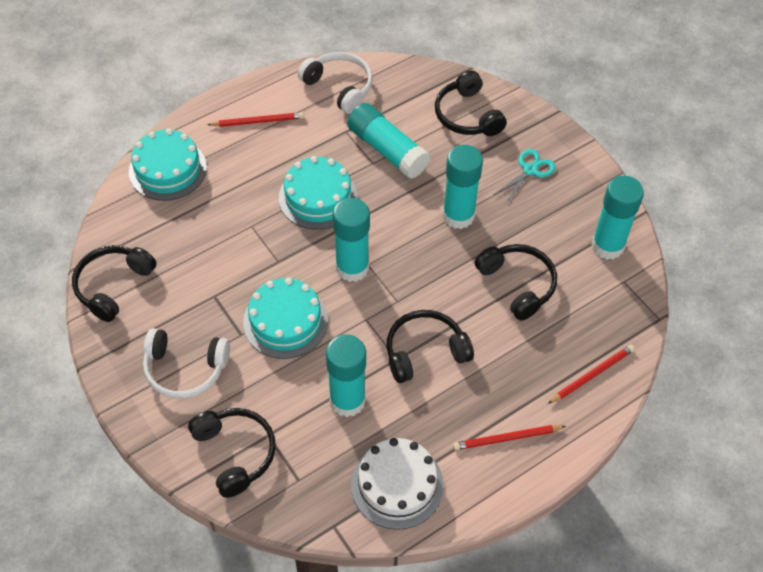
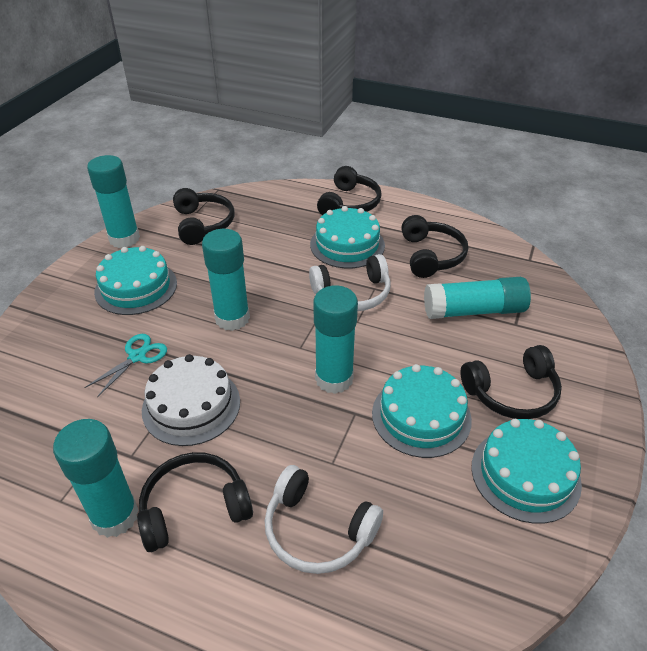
red pencil: 3 -> 0
turquoise cake: 3 -> 4

